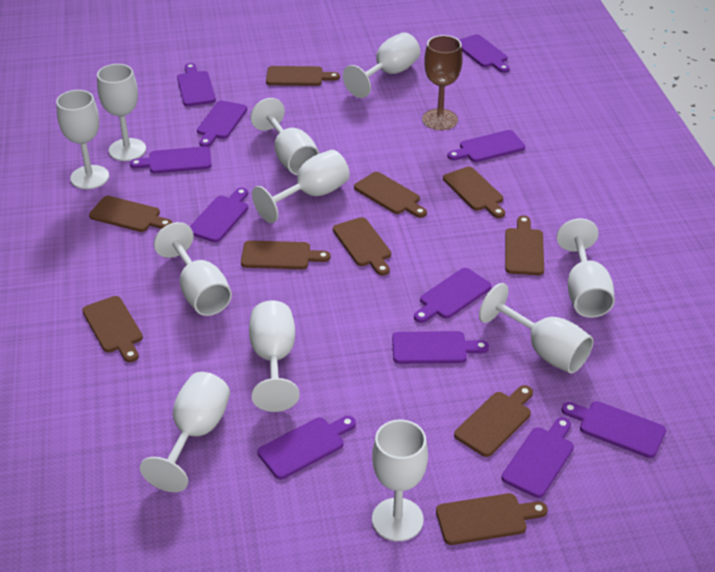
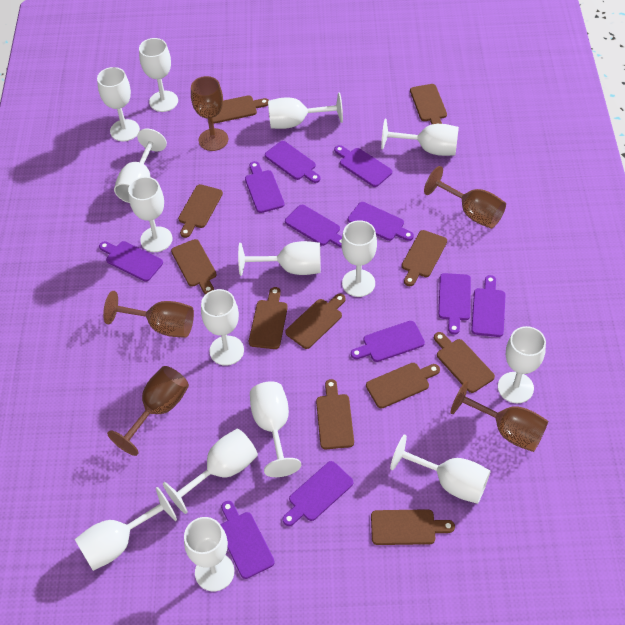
brown cutting board: 10 -> 11
brown goblet: 1 -> 5
white goblet: 11 -> 15

